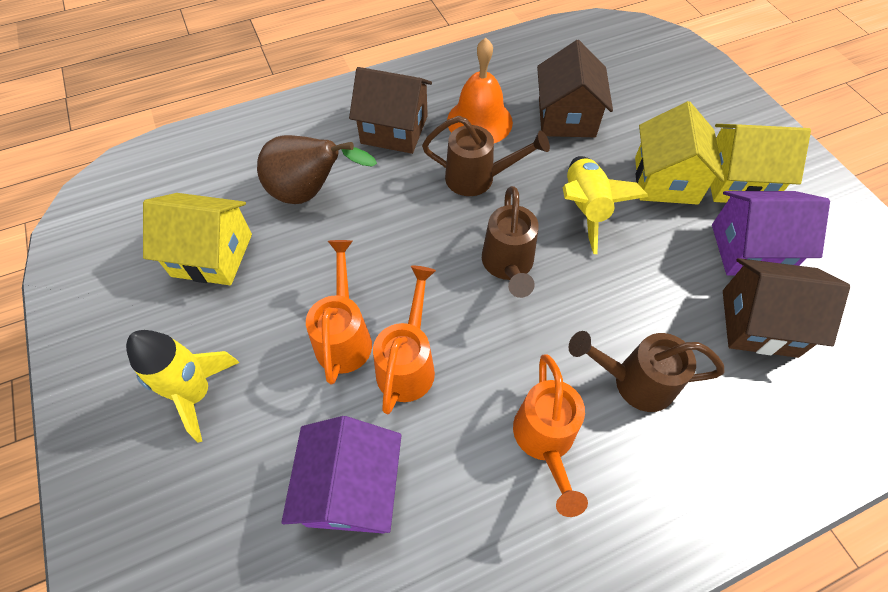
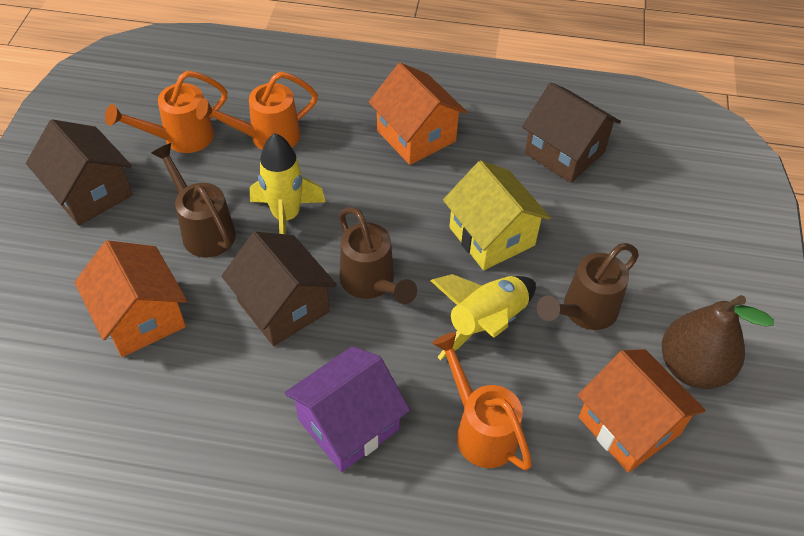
orange bell: 1 -> 0
orange house: 0 -> 3
purple house: 2 -> 1
yellow house: 3 -> 1

